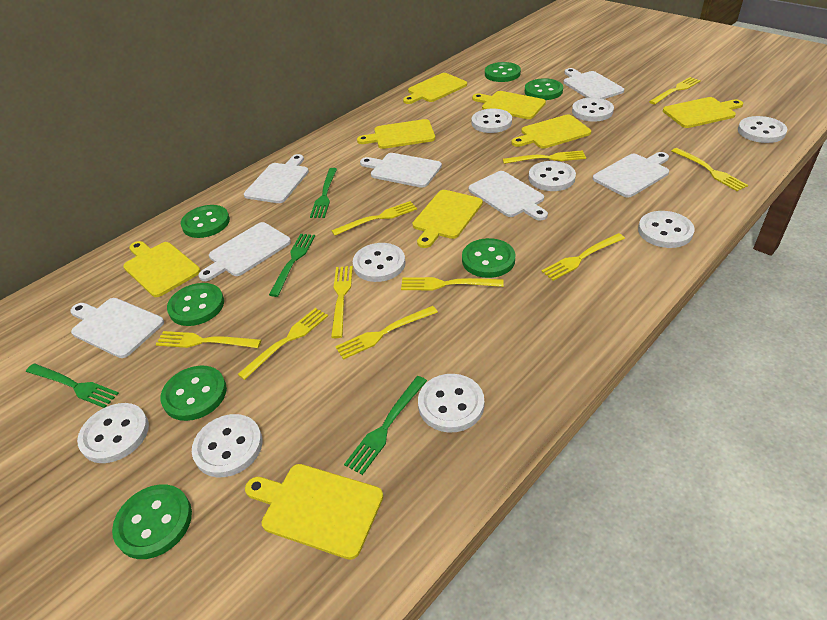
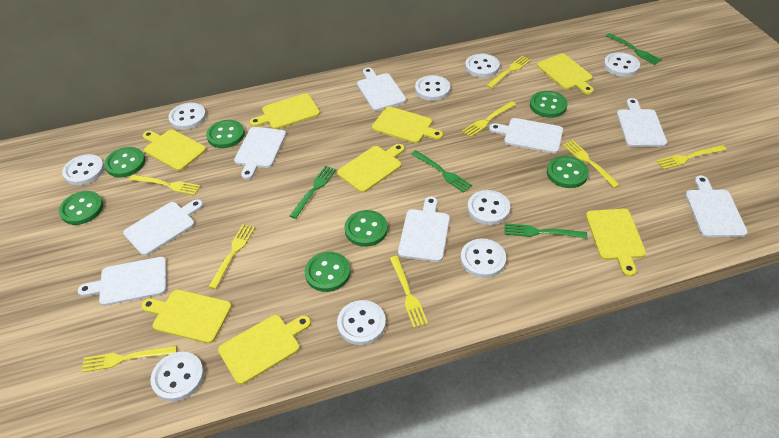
white cutting board: 7 -> 8
yellow fork: 10 -> 8

